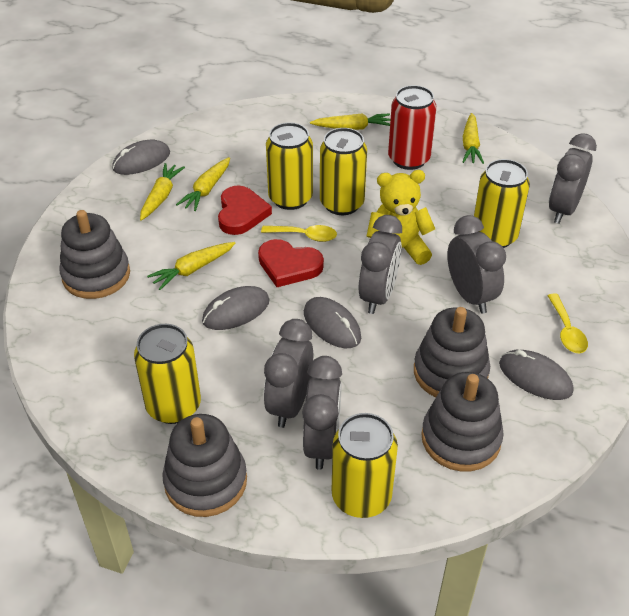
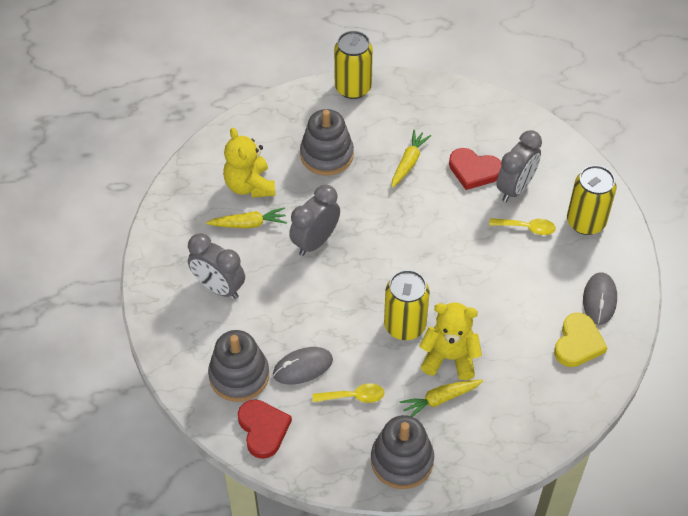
grey clock: 5 -> 3
grey mouse: 4 -> 2
grey stacking toy: 4 -> 3
red can: 1 -> 0
yellow can: 5 -> 3
yellow carrot: 5 -> 3
yellow heart: 0 -> 1
yellow teddy bear: 1 -> 2

